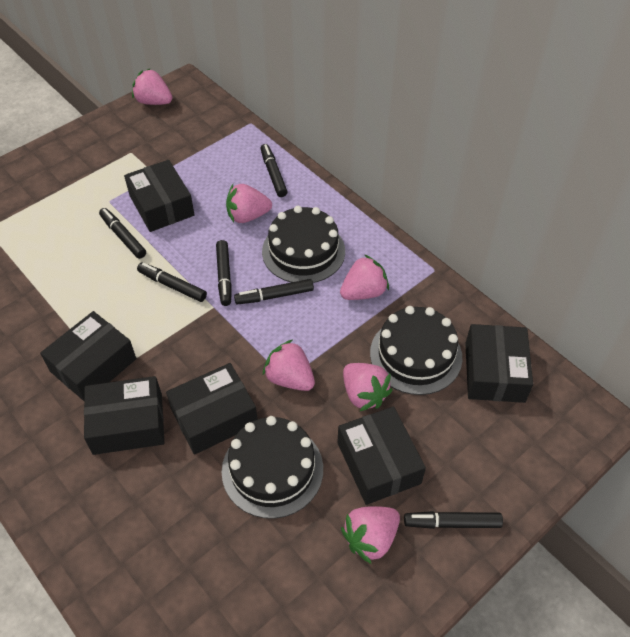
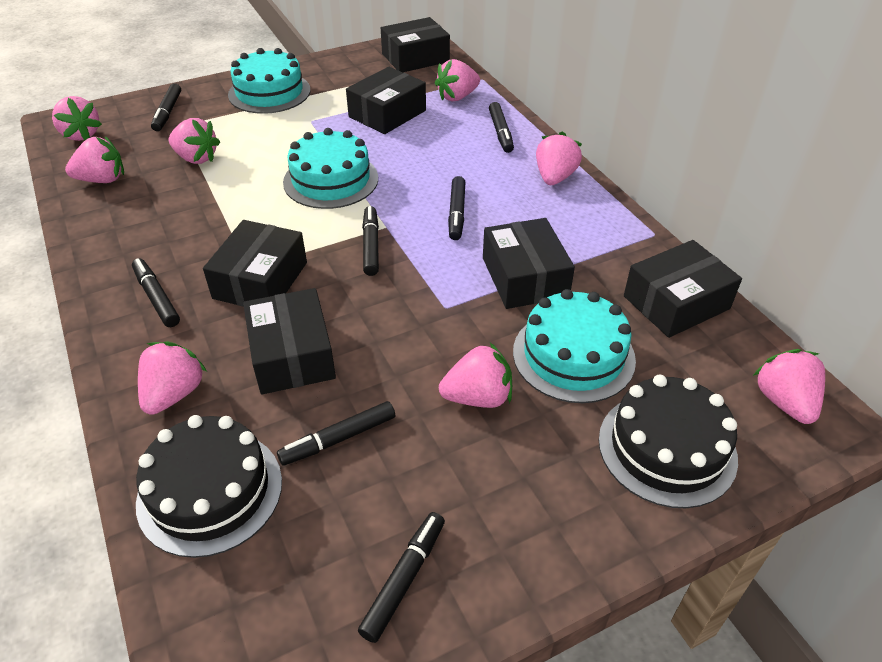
black cake: 3 -> 2
black marker: 6 -> 7
pink strawberry: 6 -> 8
turquoise cake: 0 -> 3

